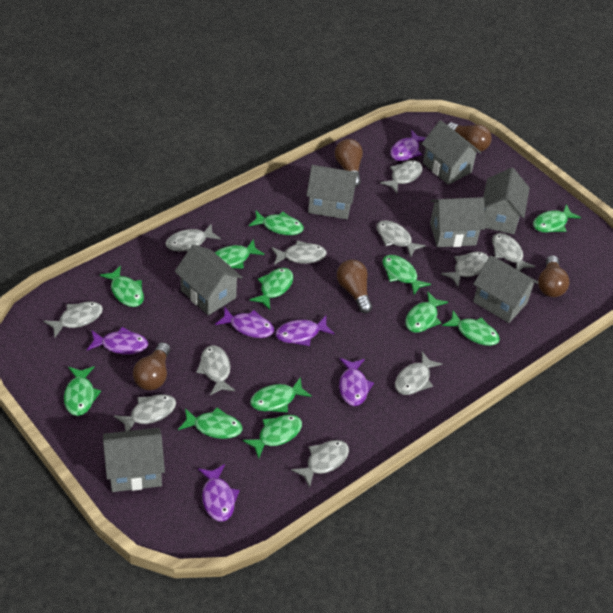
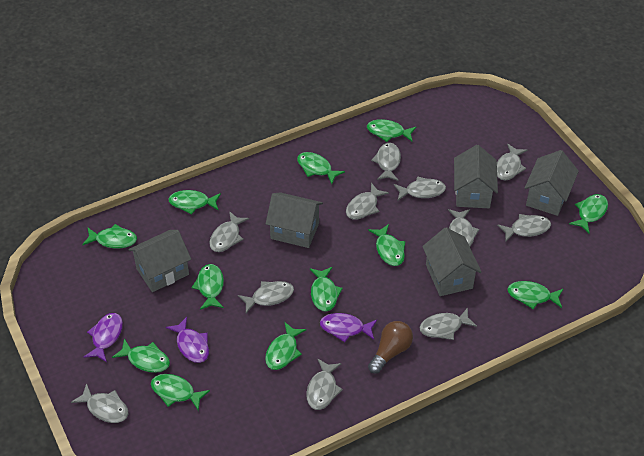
brown light bulb: 5 -> 1
grey house: 7 -> 5
purple fish: 6 -> 3

